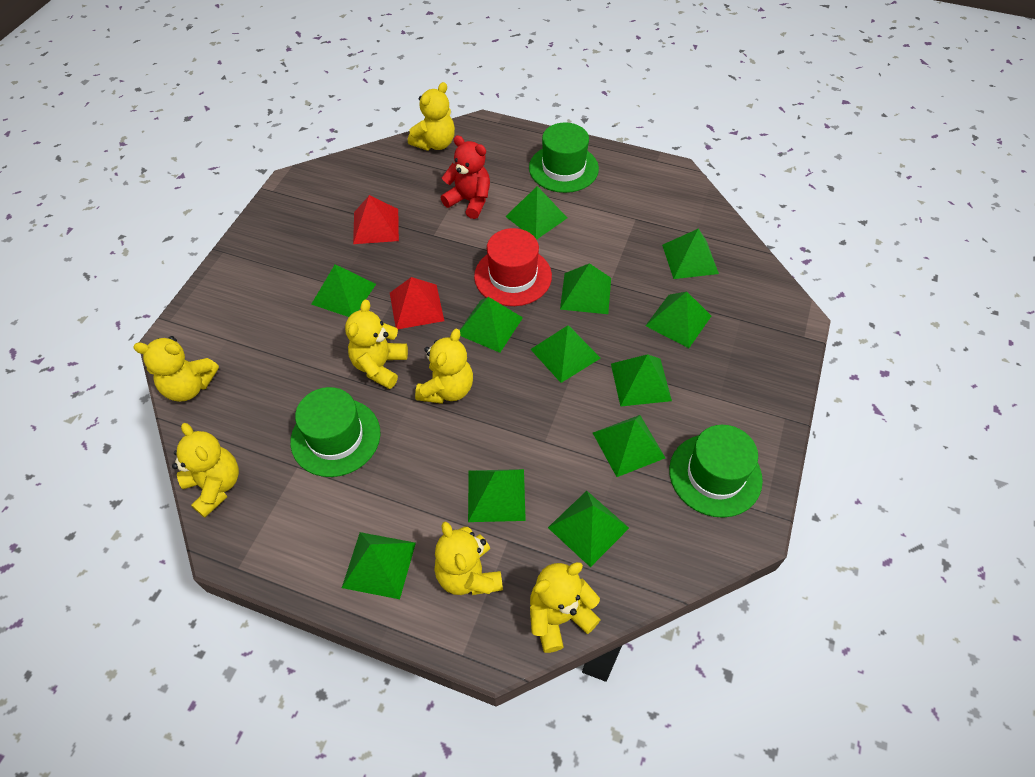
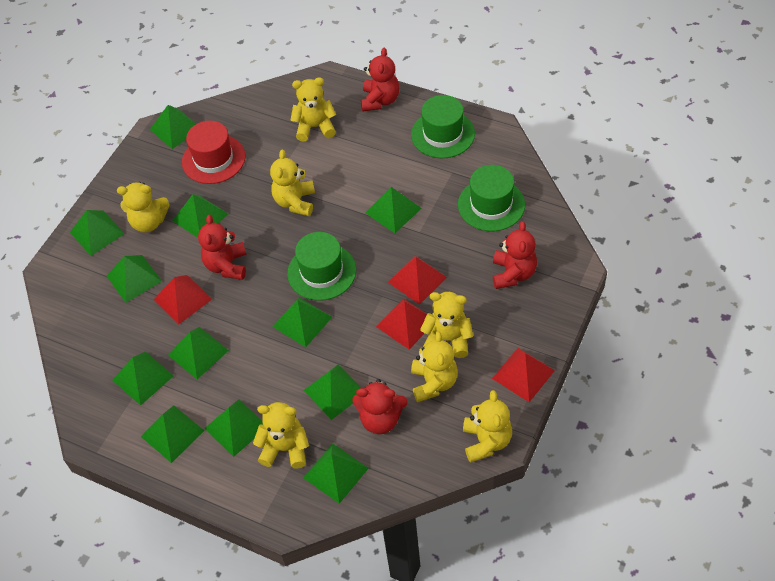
red pyramid: 2 -> 4
red teddy bear: 1 -> 4

